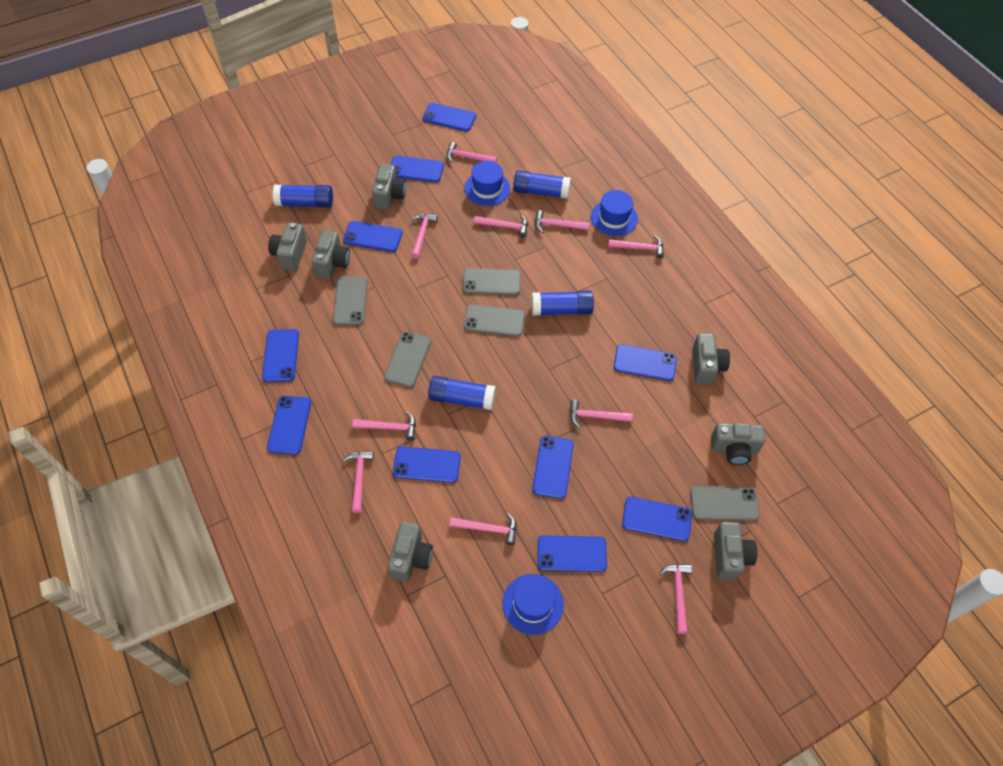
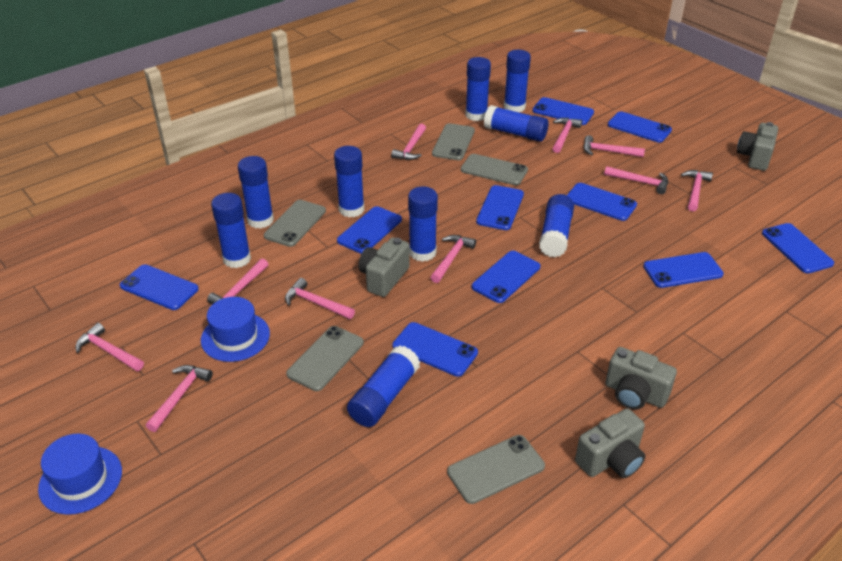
blue glue stick: 4 -> 9
blue hat: 3 -> 2
grey camera: 7 -> 4

